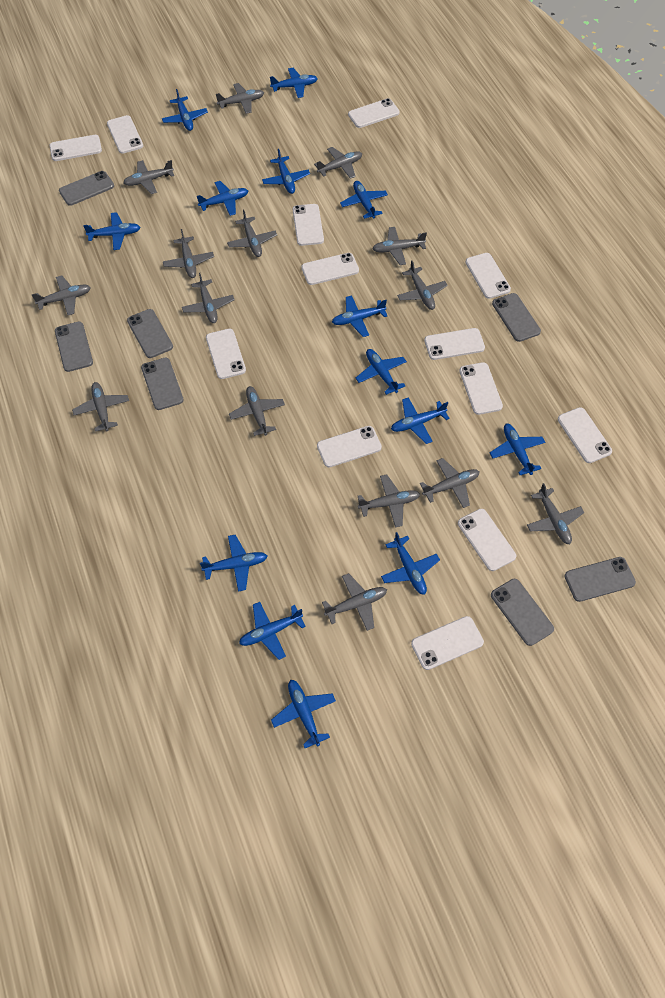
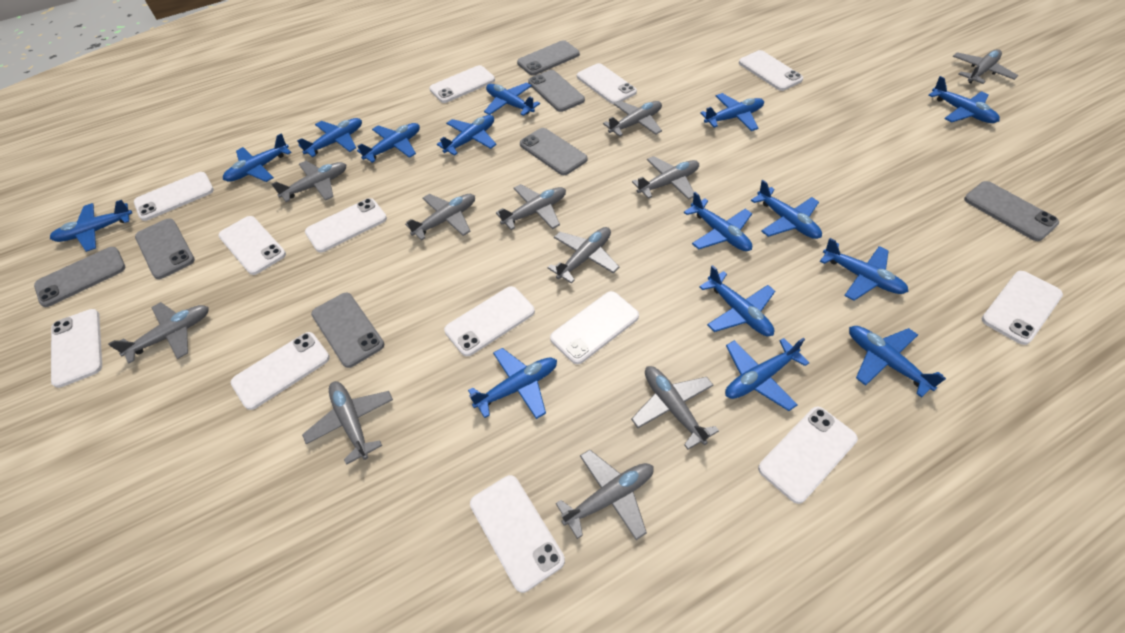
blue plane: 14 -> 15
grey plane: 15 -> 11

